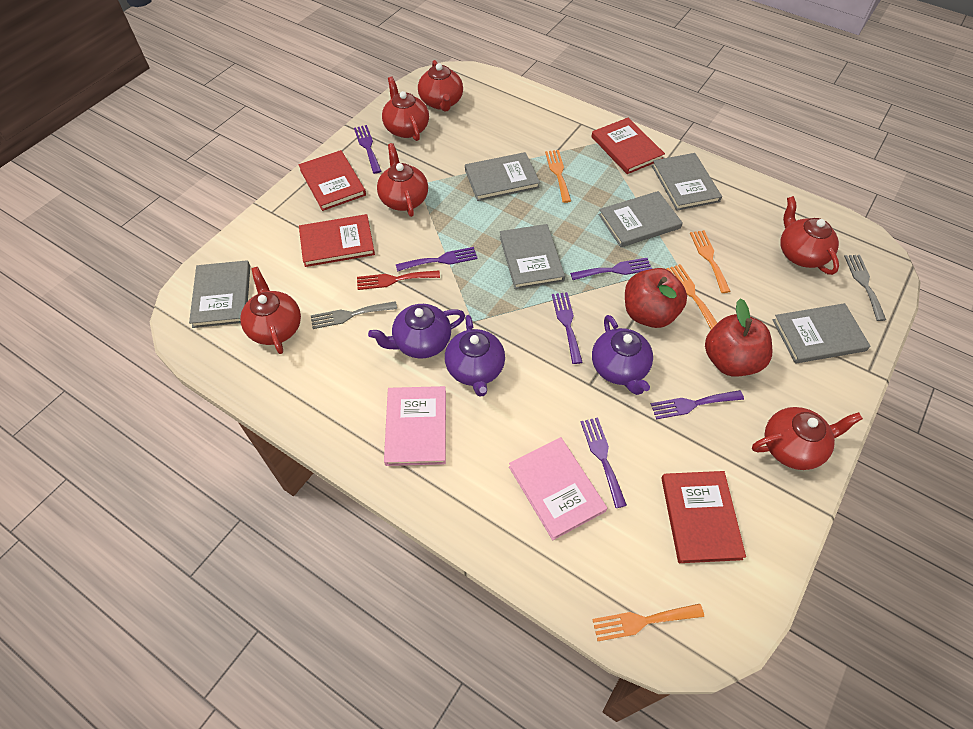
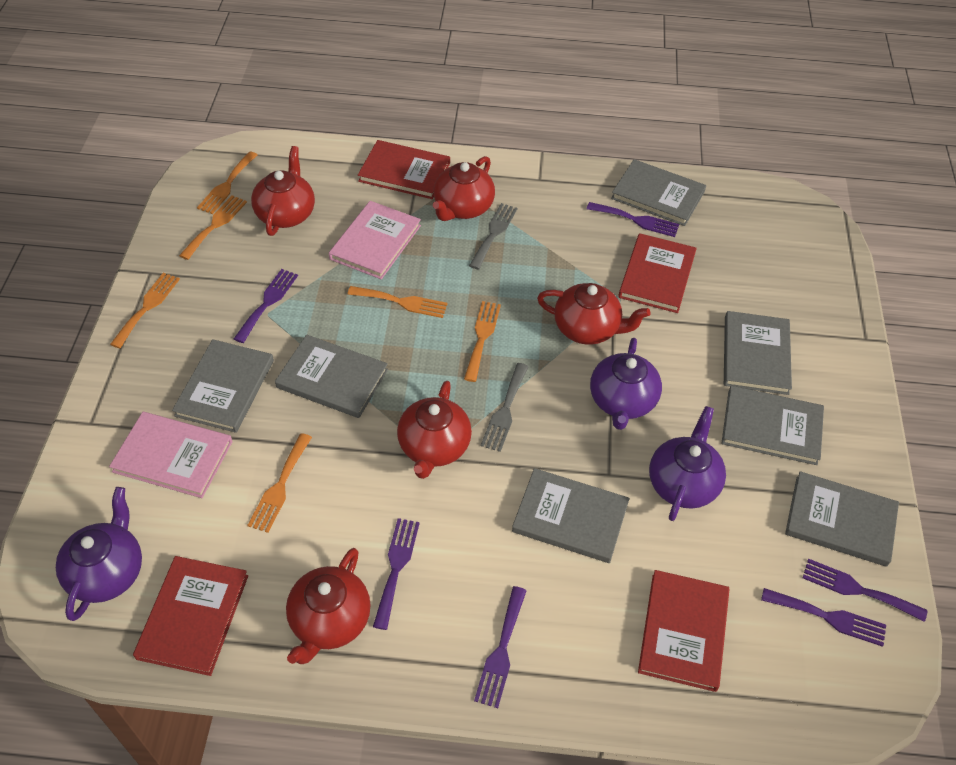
grey book: 6 -> 7
orange fork: 4 -> 6
red apple: 2 -> 0
red fork: 1 -> 0
red teapot: 6 -> 5

